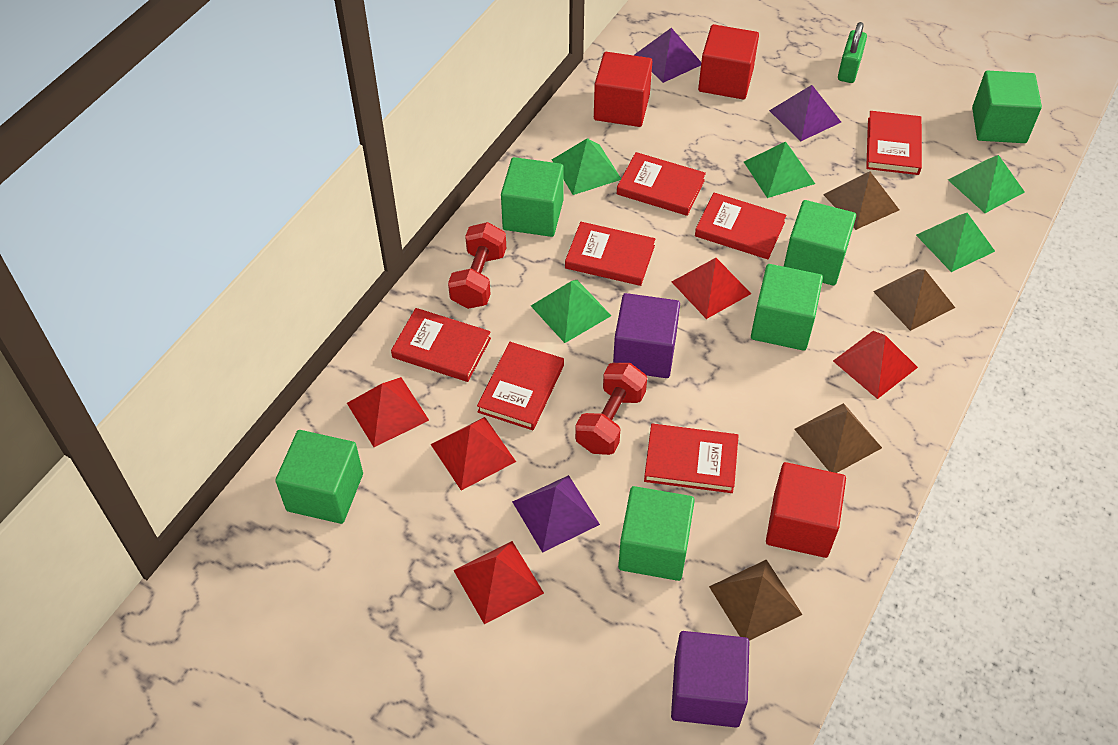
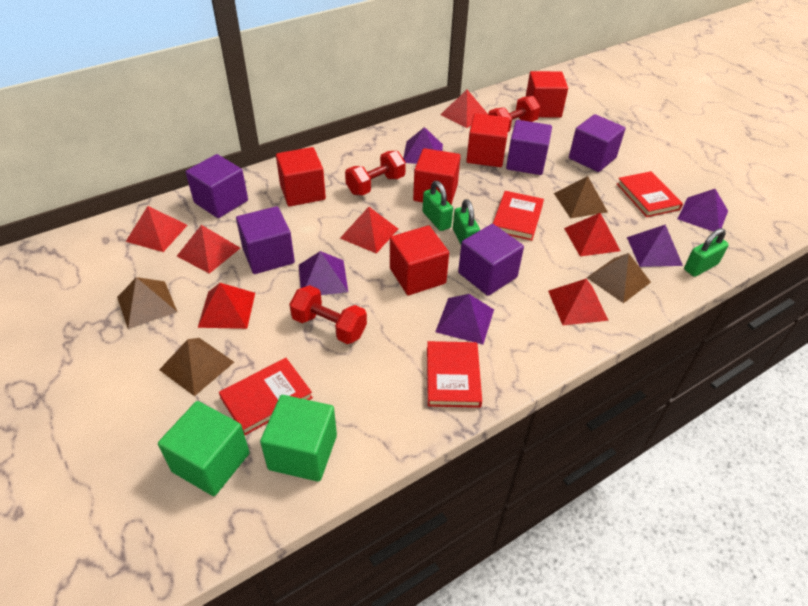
green cube: 6 -> 2
green padlock: 1 -> 3
green pyramid: 5 -> 0
purple cube: 2 -> 5
purple pyramid: 3 -> 5
red book: 7 -> 4
red cube: 3 -> 5
red dumbbell: 2 -> 3
red pyramid: 5 -> 7

